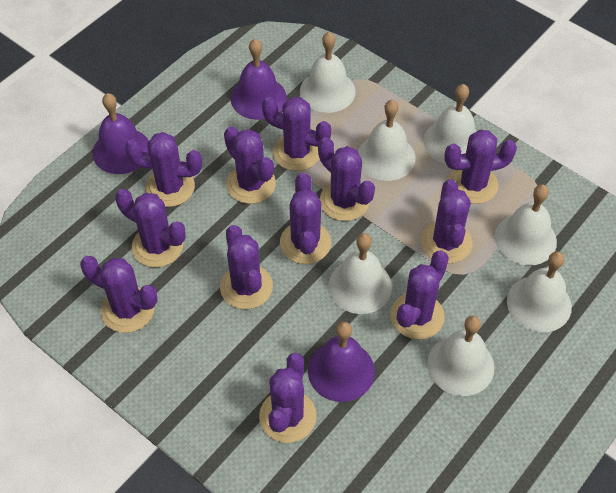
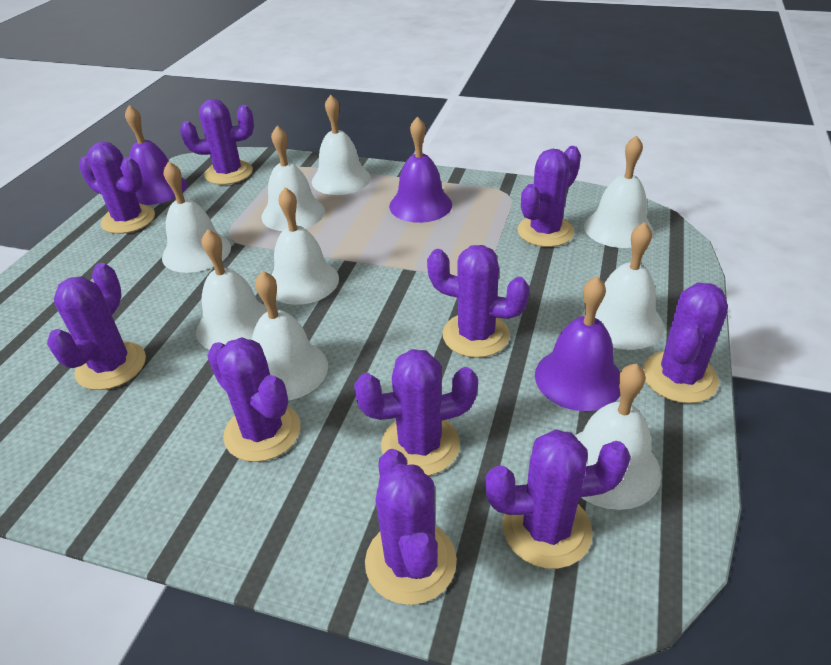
purple cactus: 12 -> 10
white bell: 7 -> 9

